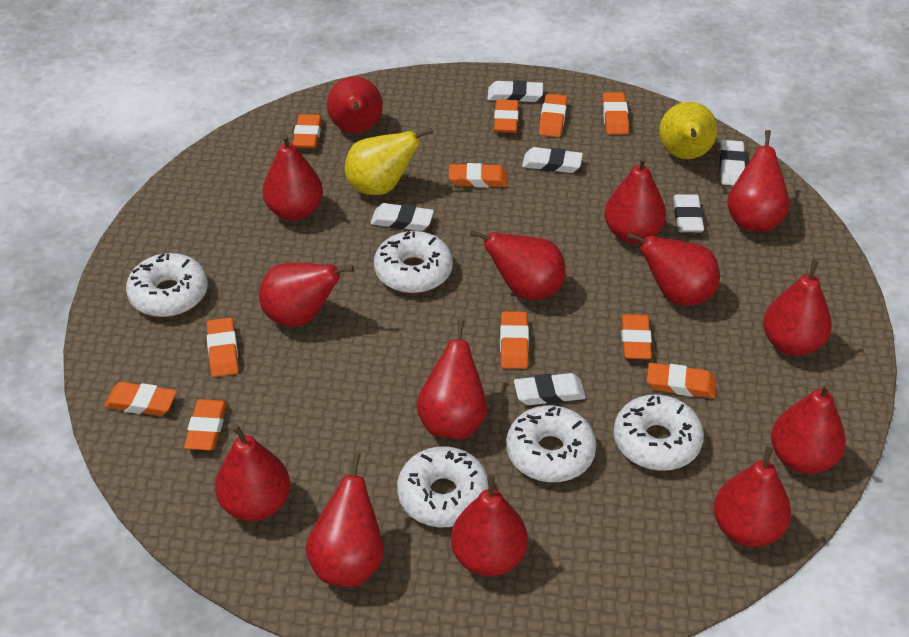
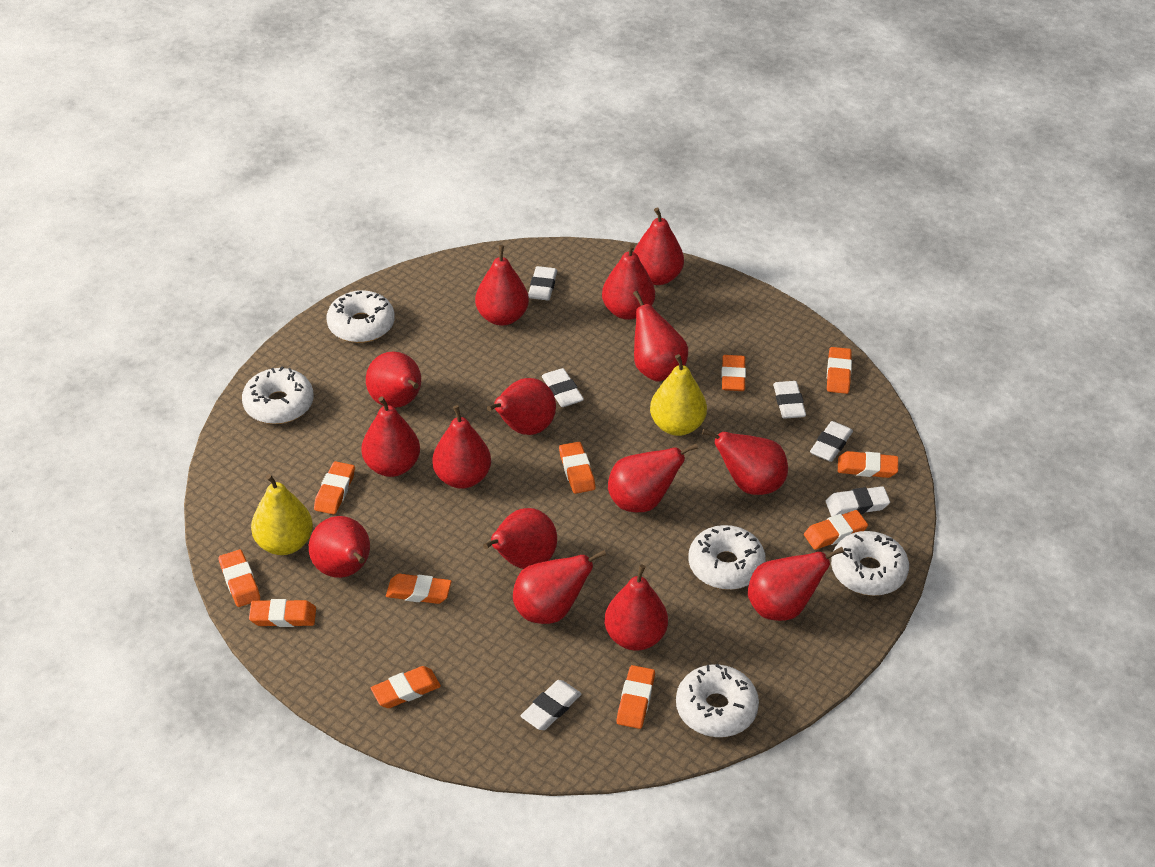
red pear: 14 -> 15

